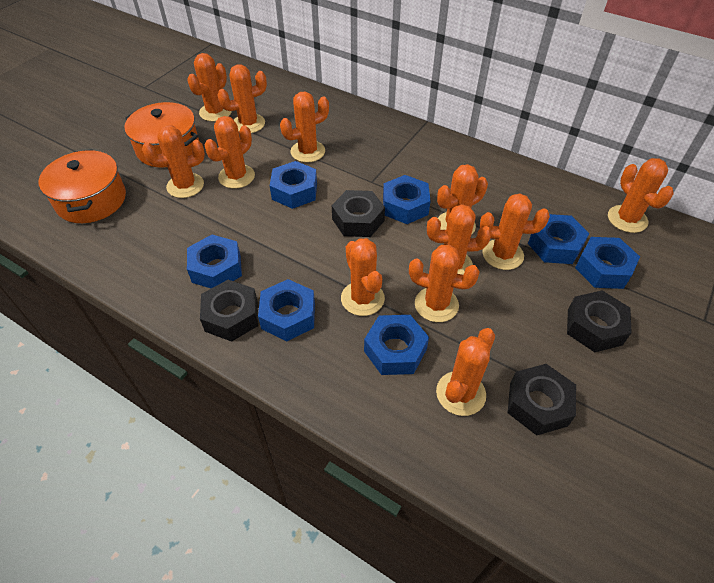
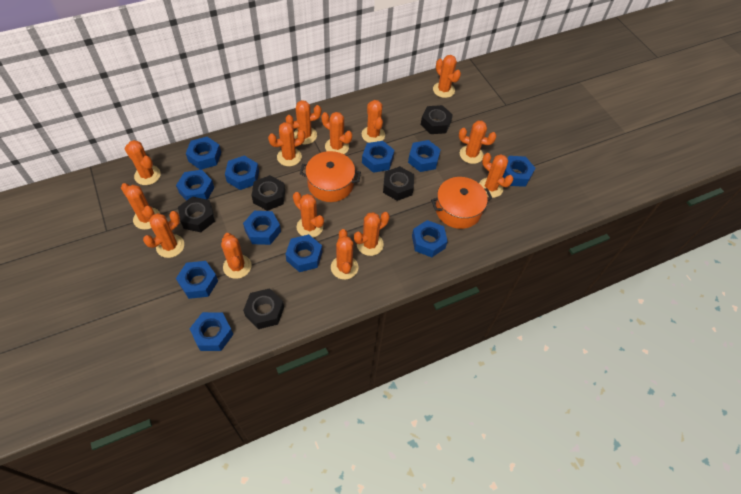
black nut: 4 -> 5
blue nut: 7 -> 11
orange cactus: 12 -> 14

